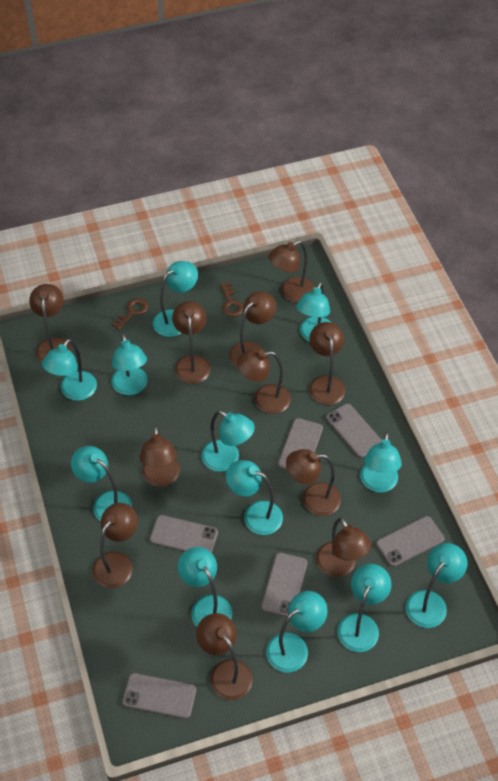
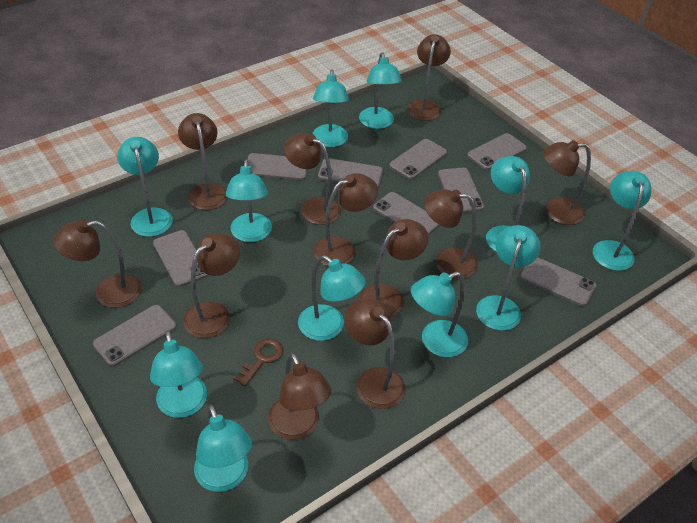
brown key: 2 -> 1
grey phone: 6 -> 9
turquoise lamp: 12 -> 11

